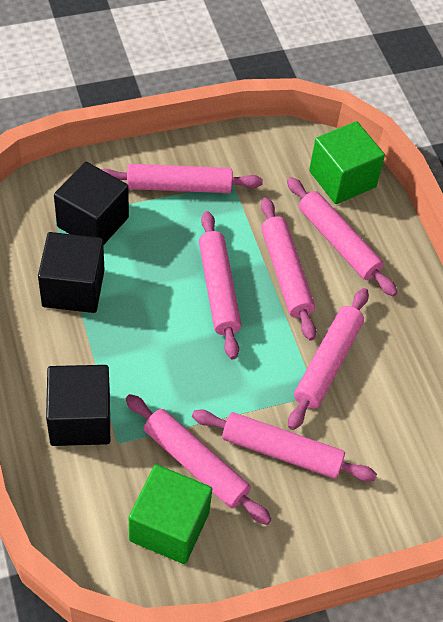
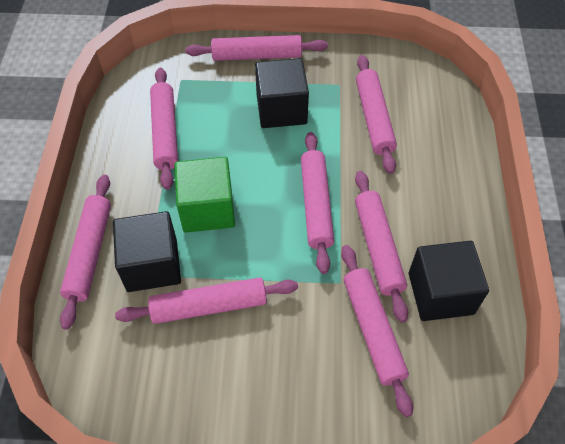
green cube: 2 -> 1
pink rolling pin: 7 -> 8

